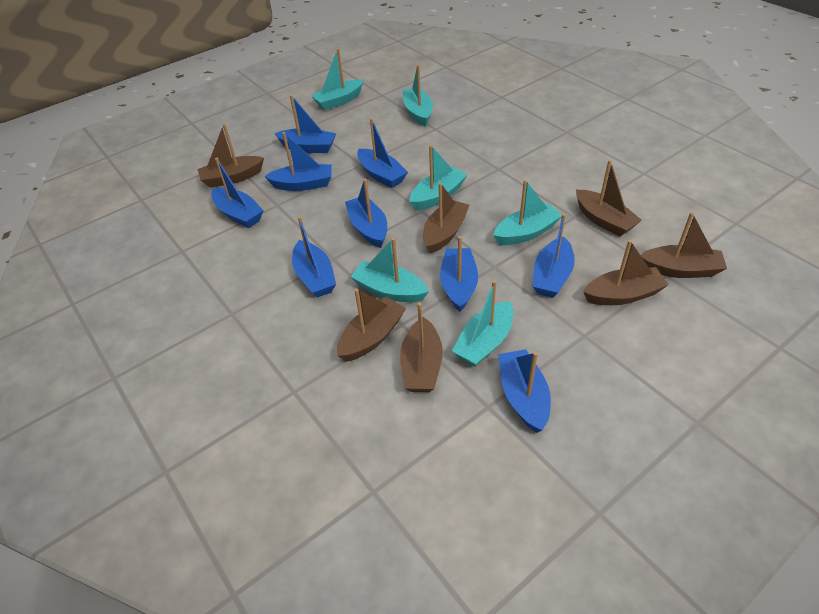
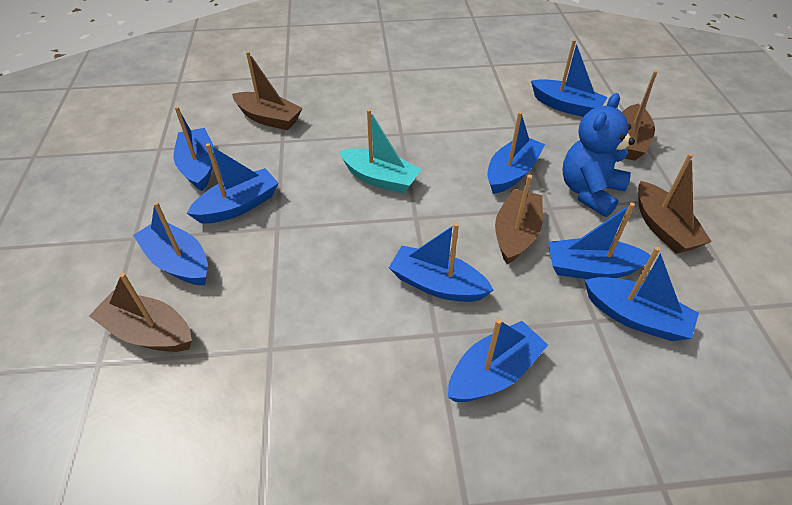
blue teddy bear: 0 -> 1
brown boat: 7 -> 5
turquoise boat: 6 -> 1

